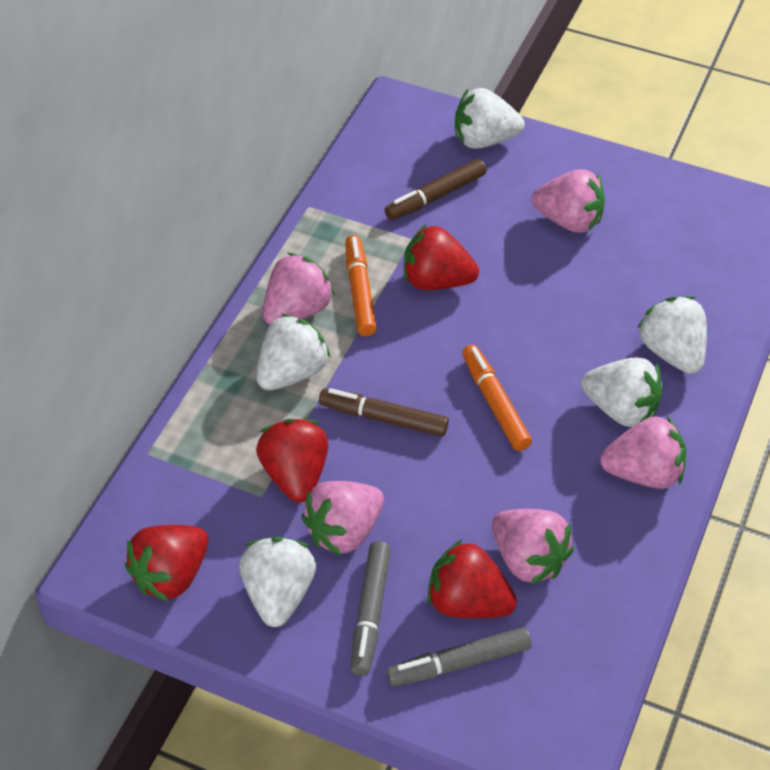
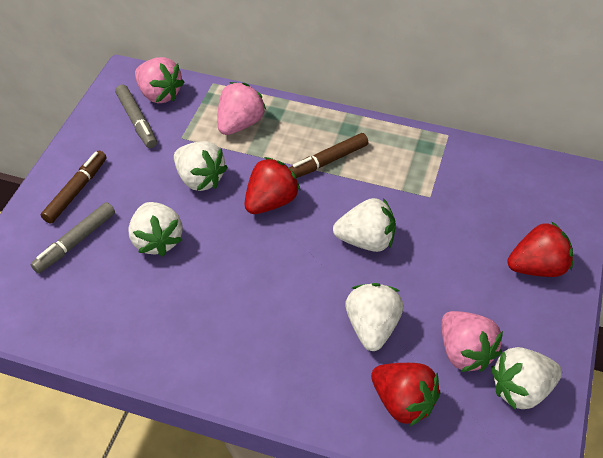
orange marker: 2 -> 0
pink strawberry: 5 -> 3
red strawberry: 4 -> 3

